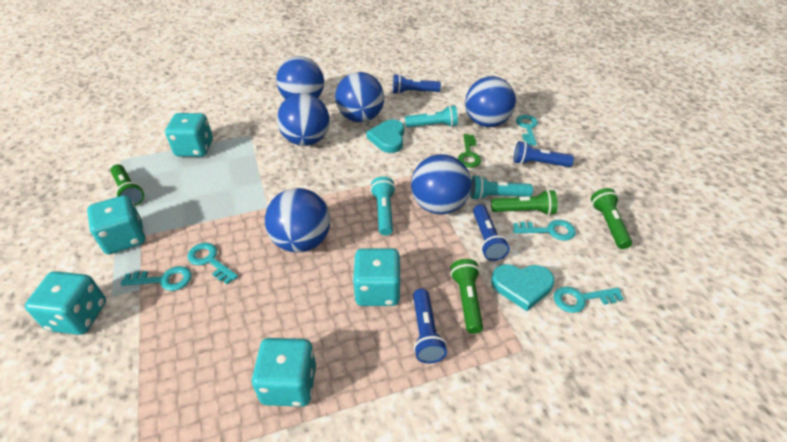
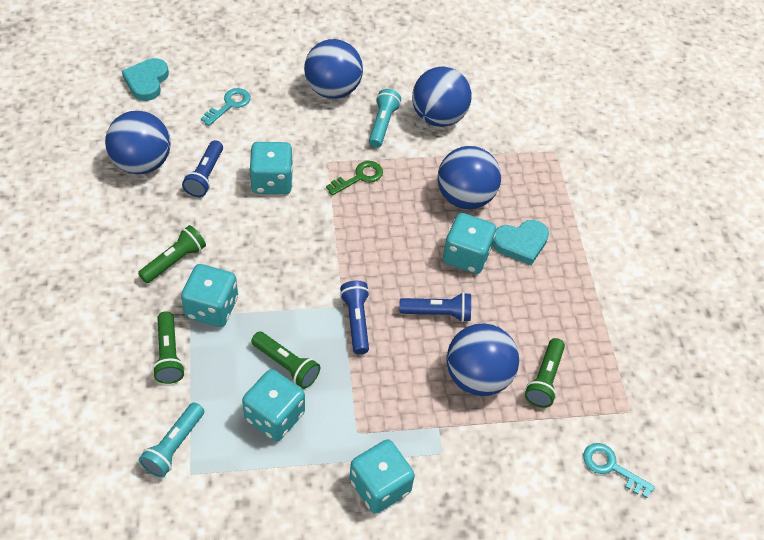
blue ball: 6 -> 5
blue flashlight: 4 -> 3
turquoise flashlight: 3 -> 2
turquoise key: 5 -> 2

